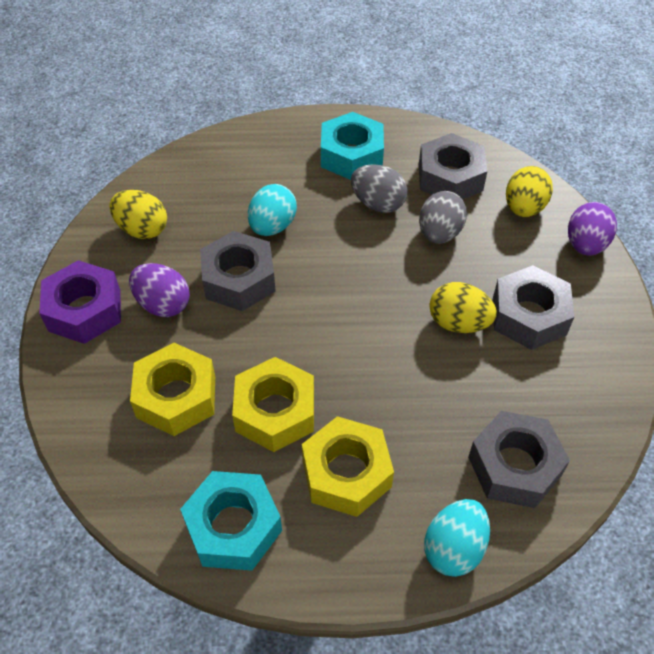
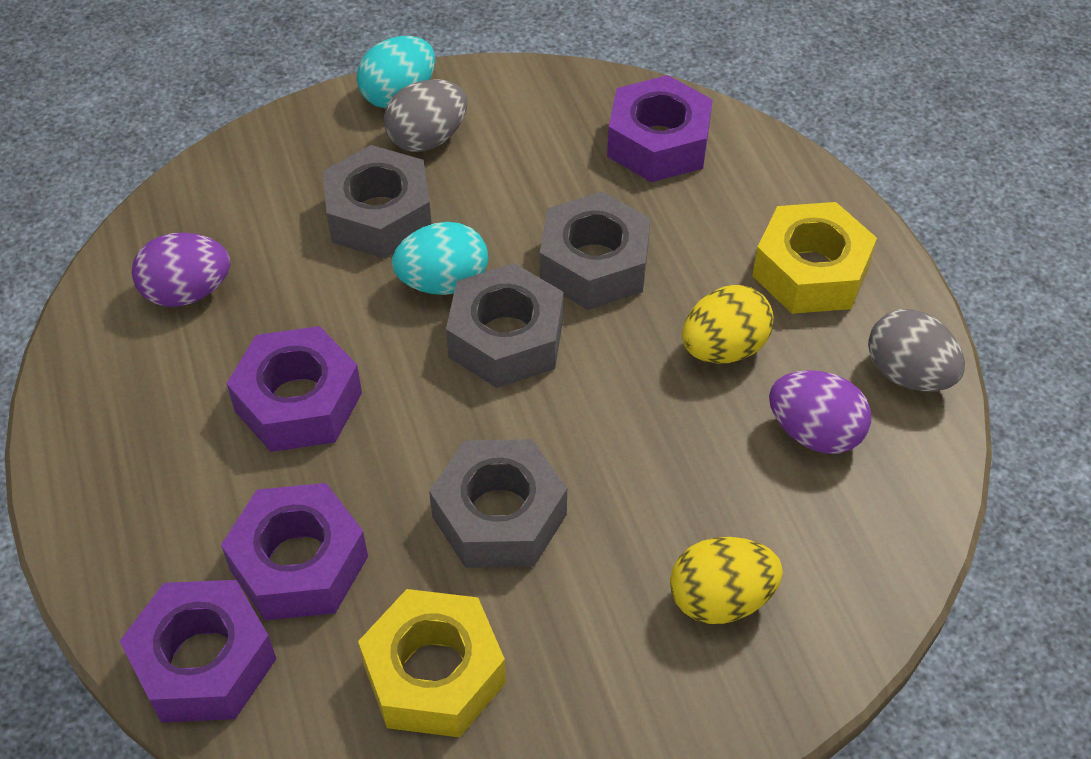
purple nut: 1 -> 4
turquoise nut: 2 -> 0
yellow egg: 3 -> 2
yellow nut: 3 -> 2

